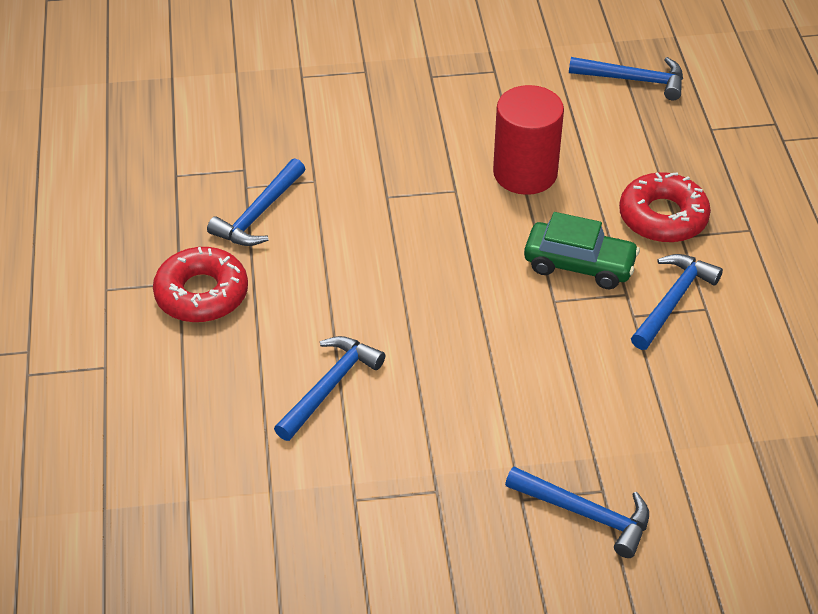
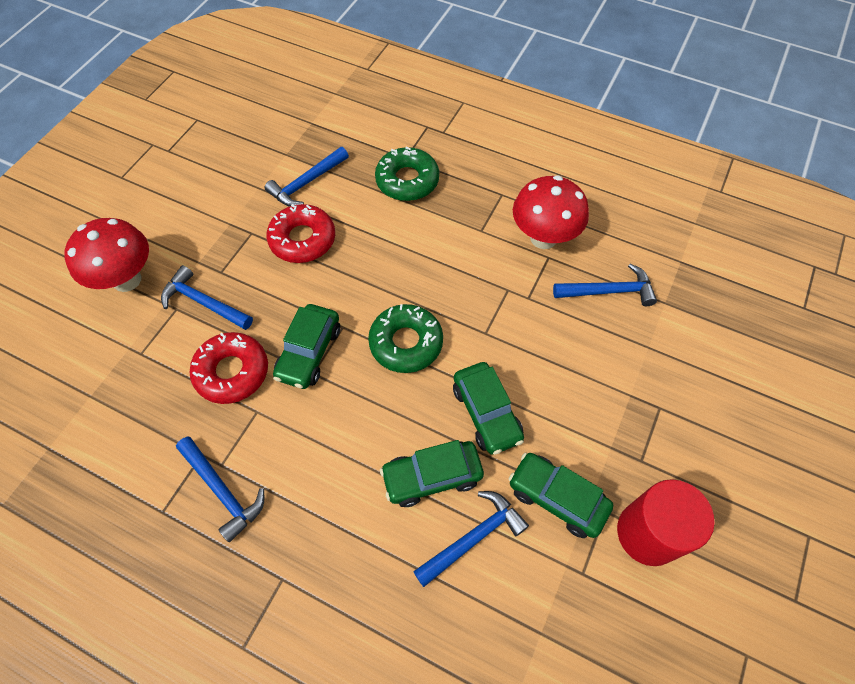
green car: 1 -> 4
green donut: 0 -> 2
red mushroom: 0 -> 2

